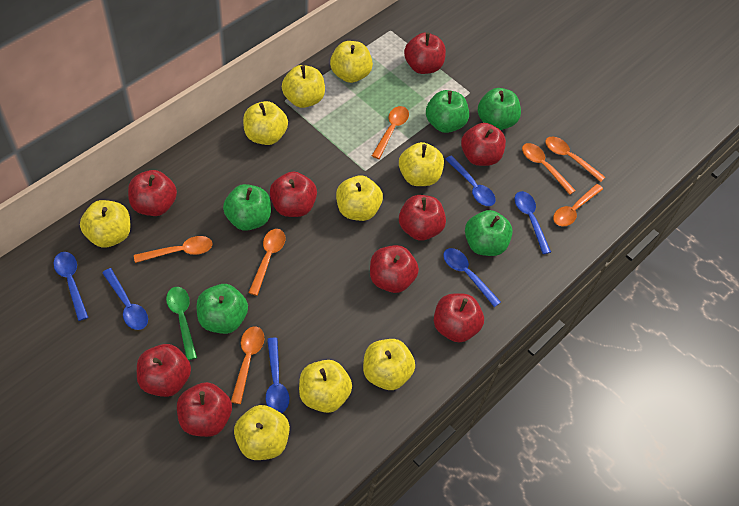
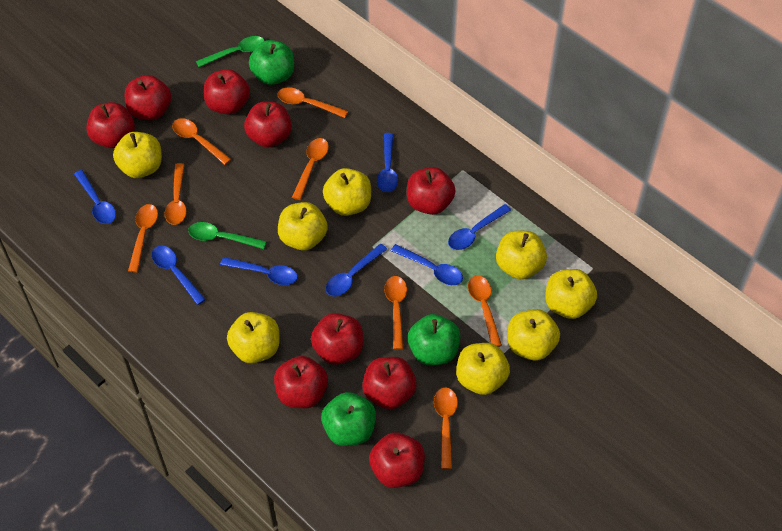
blue spoon: 6 -> 7
green apple: 5 -> 3
green spoon: 1 -> 2
orange spoon: 7 -> 8
yellow apple: 9 -> 8

